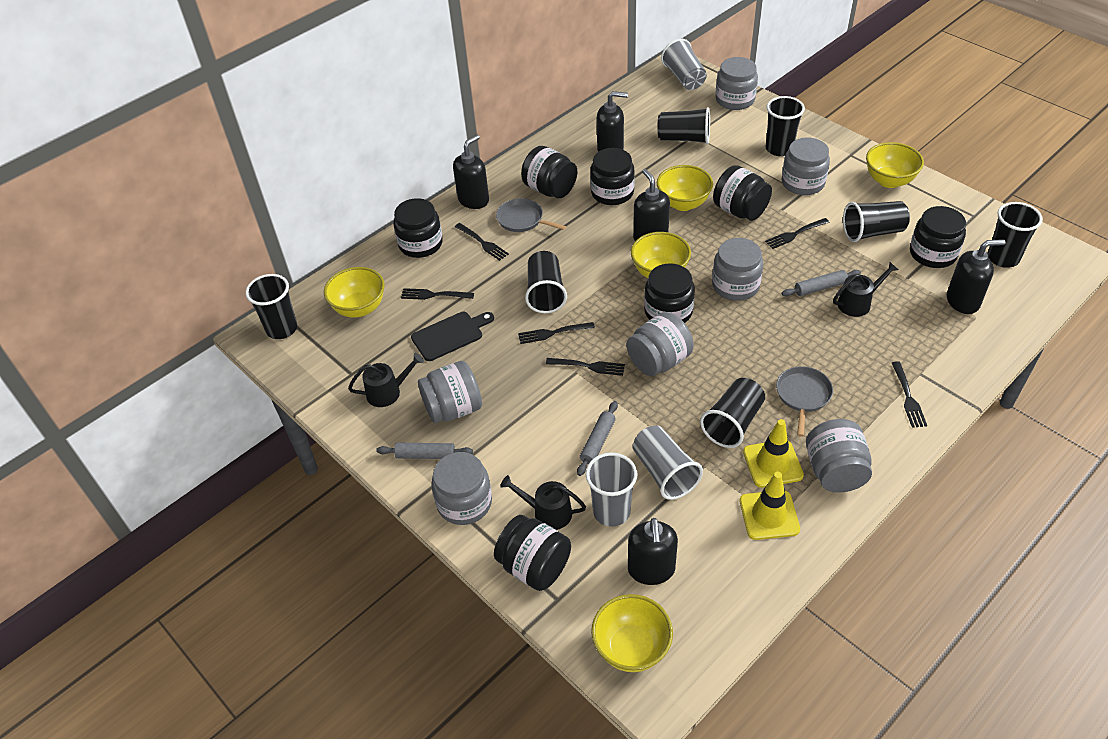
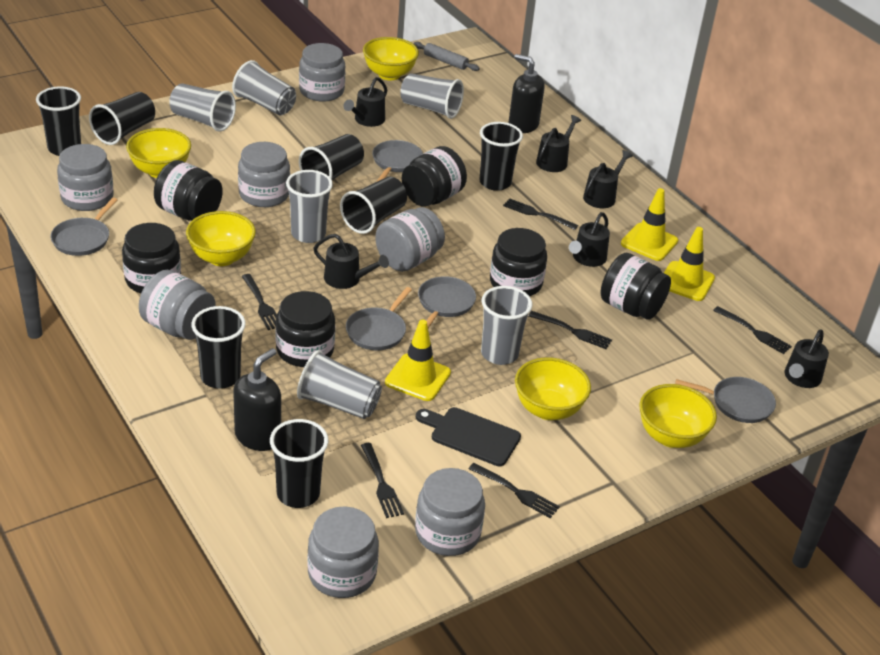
black jar: 7 -> 6
black soap dispenser: 5 -> 2
black watering can: 3 -> 6
grey cup: 3 -> 6
grey pan: 2 -> 5
grey rolling pin: 3 -> 1
yellow traffic cone: 2 -> 3

